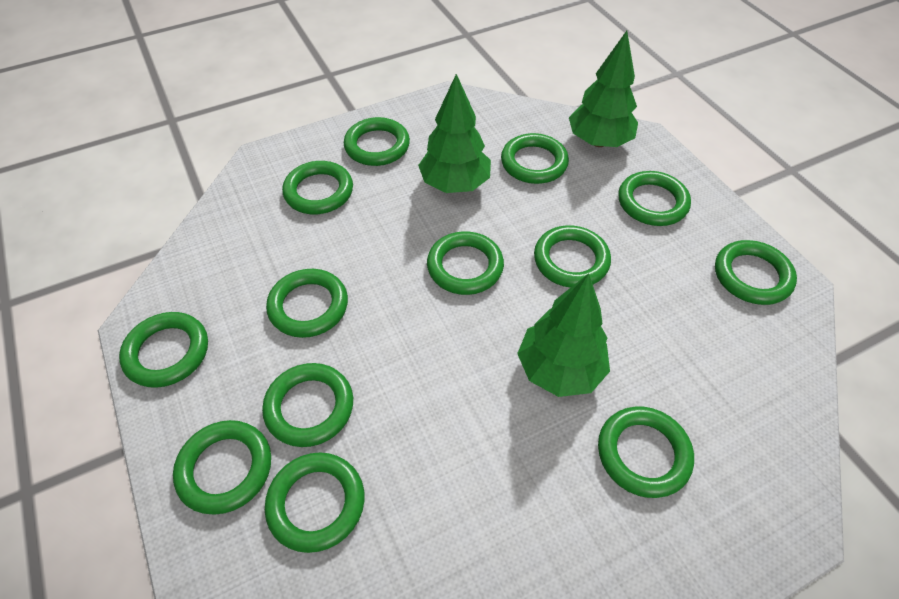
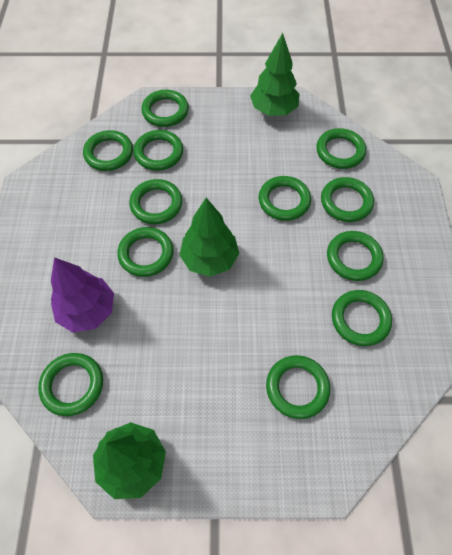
green ring: 13 -> 12
purple tree: 0 -> 1

